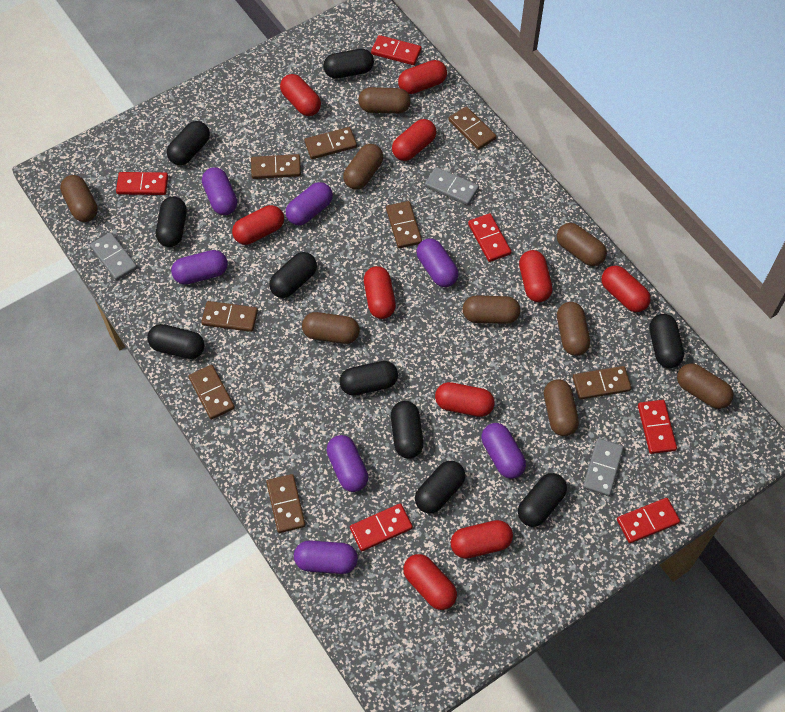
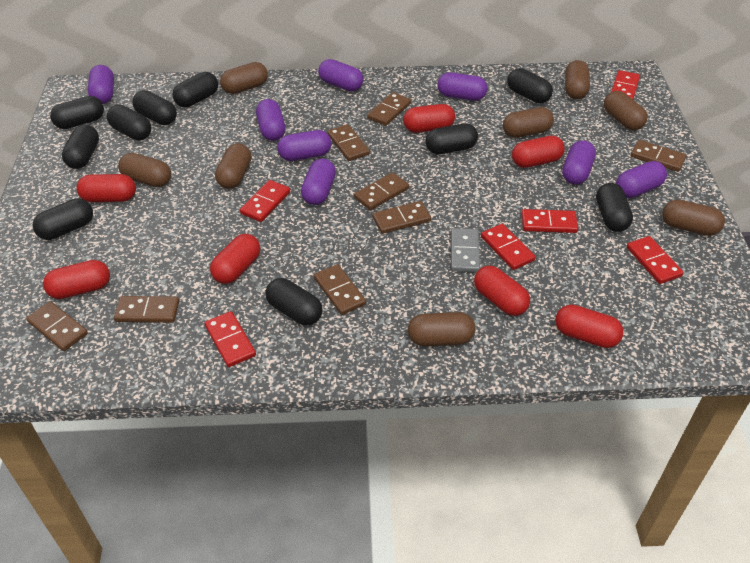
brown capsule: 9 -> 8
grey domino: 3 -> 1
purple capsule: 7 -> 8
red capsule: 10 -> 7

